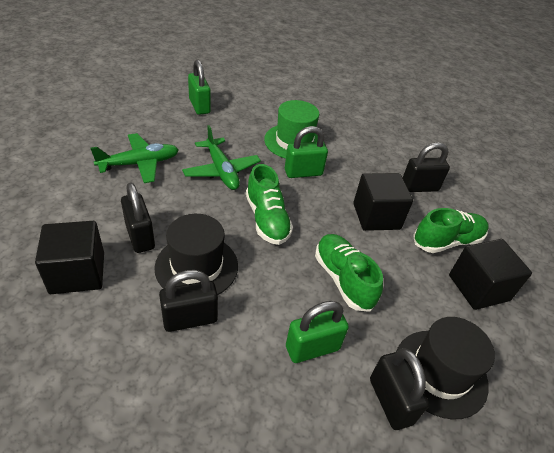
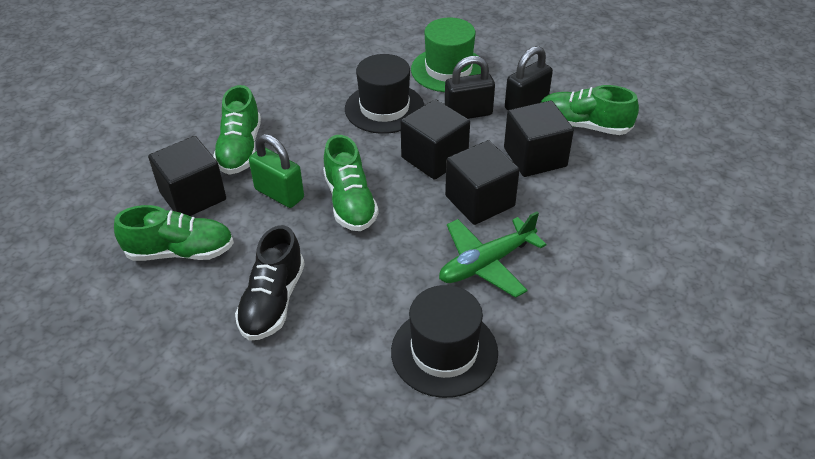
black cube: 3 -> 4
black padlock: 4 -> 2
black shoe: 0 -> 1
green padlock: 3 -> 1
green plane: 2 -> 1
green shoe: 3 -> 4

